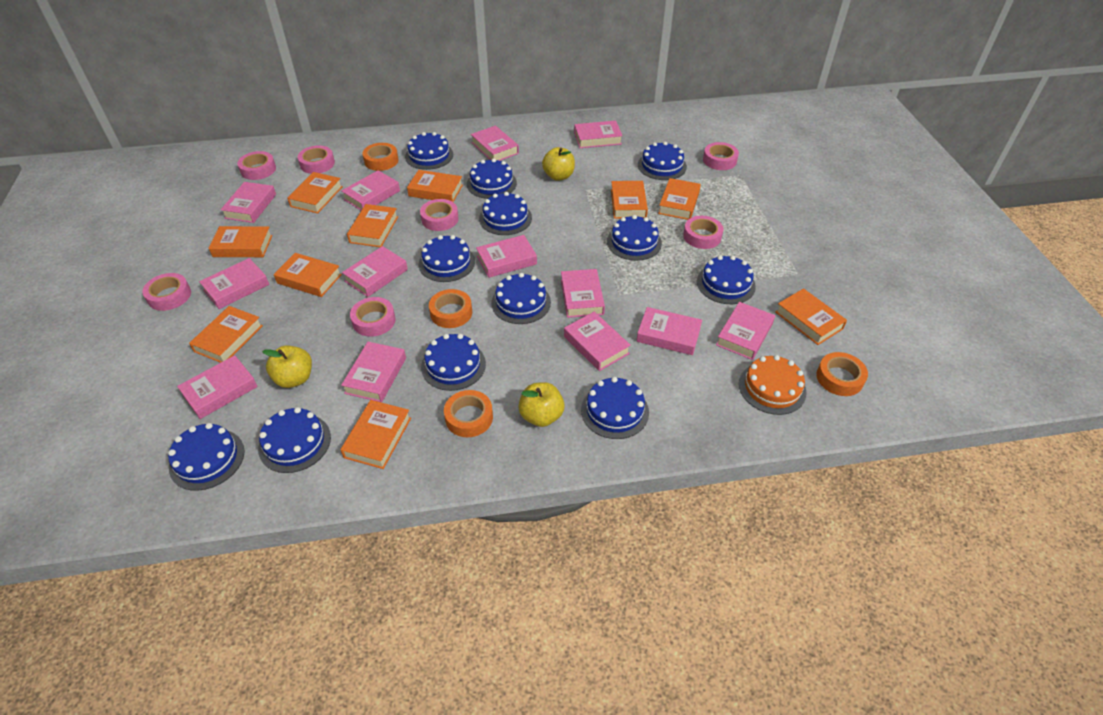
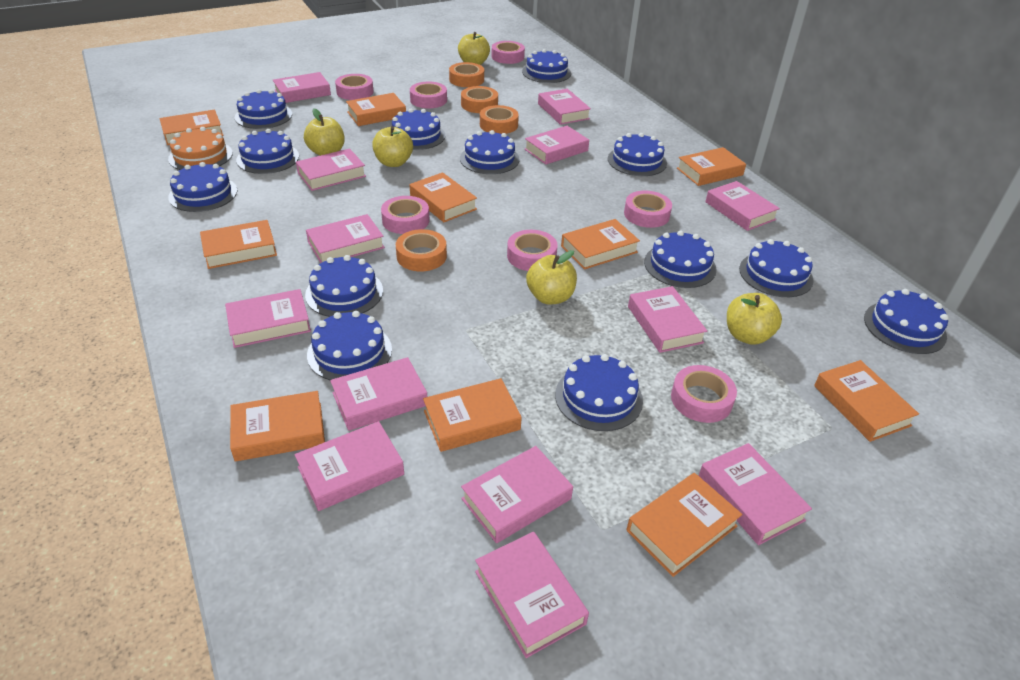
blue cake: 12 -> 13
yellow apple: 3 -> 5

